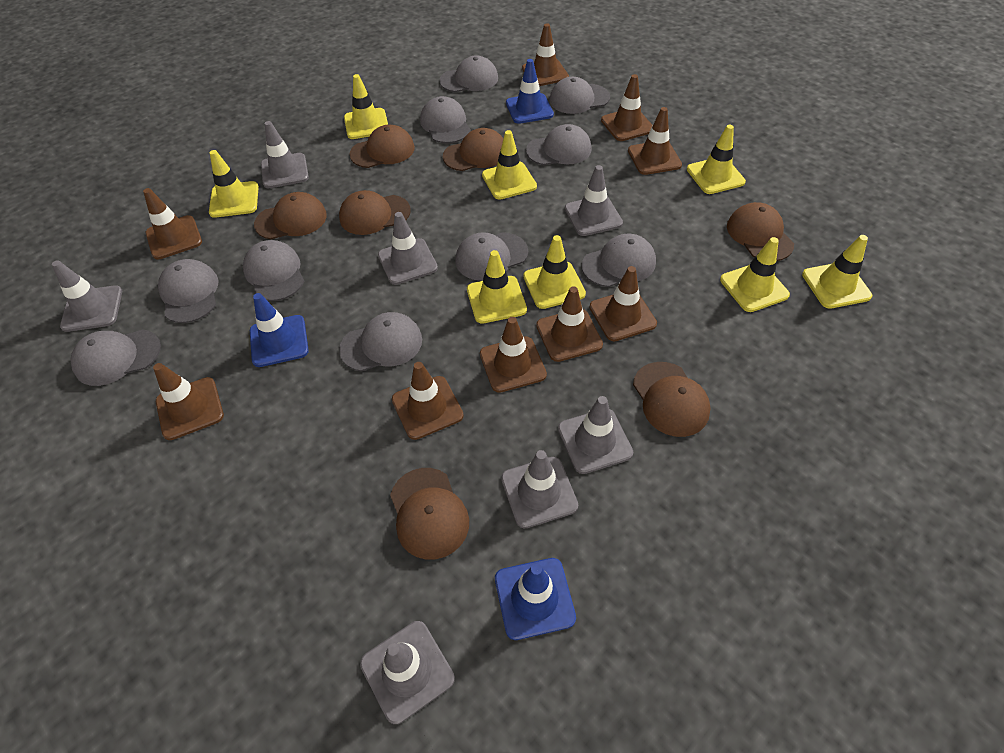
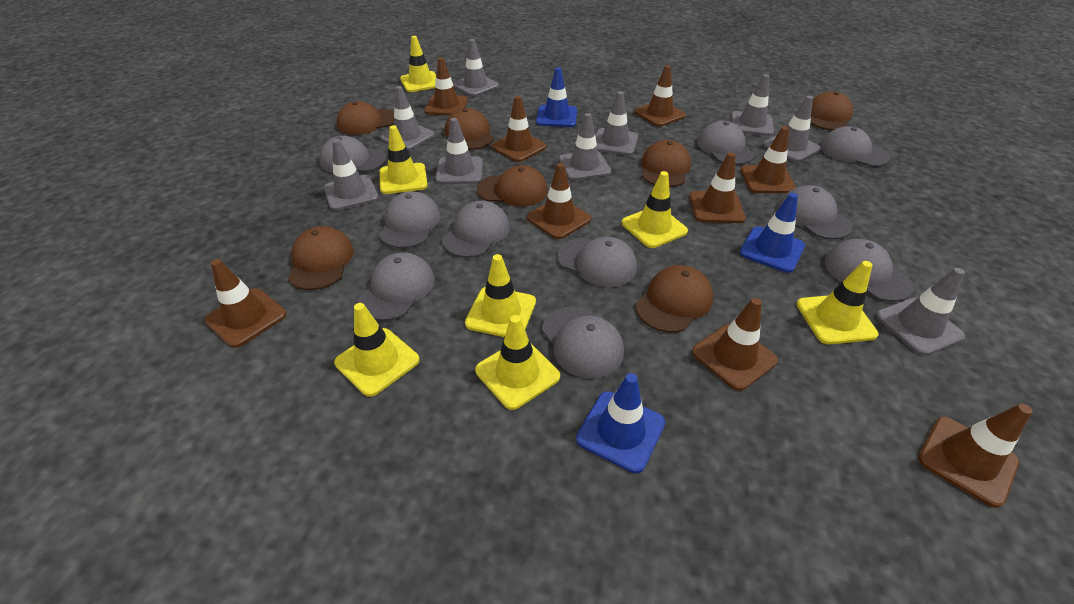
grey traffic cone: 7 -> 9
yellow traffic cone: 8 -> 7

